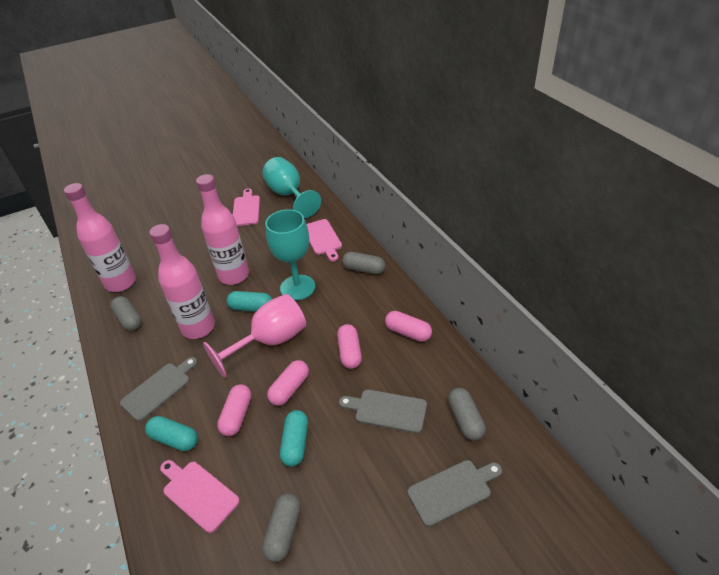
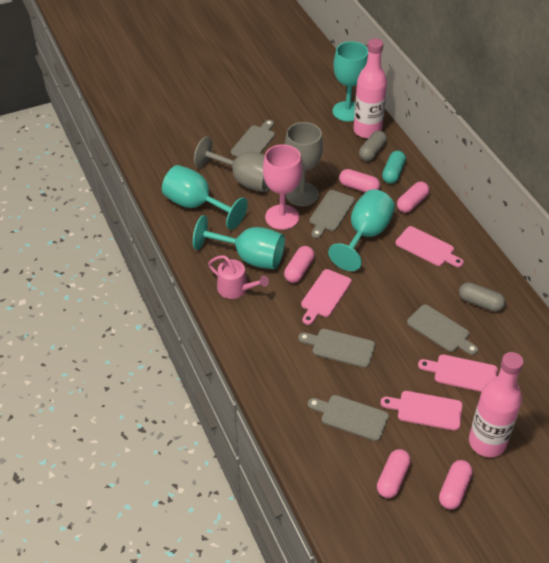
grey capsule: 4 -> 2
grey cutting board: 3 -> 5
grey goblet: 0 -> 2
pink bottle: 3 -> 2
pink capsule: 4 -> 5
pink cutting board: 3 -> 4
pink watering can: 0 -> 1
turquoise capsule: 3 -> 1
turquoise goblet: 2 -> 4

